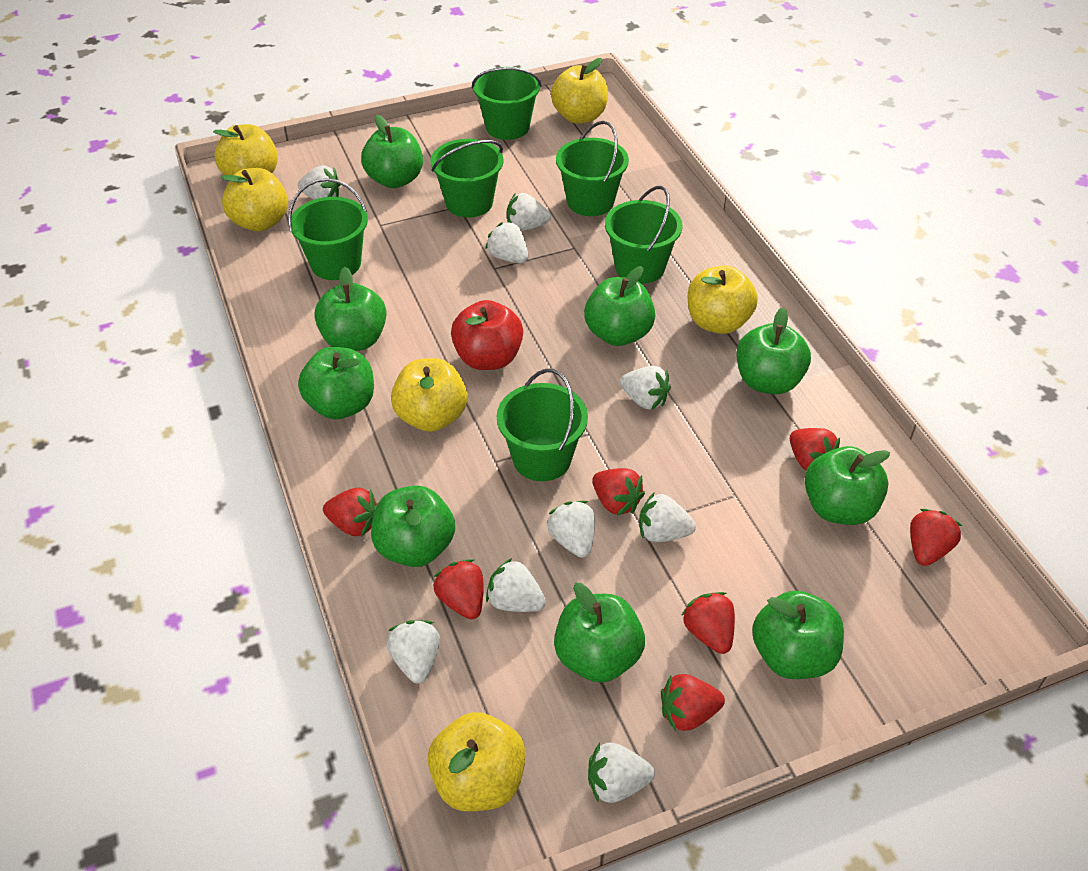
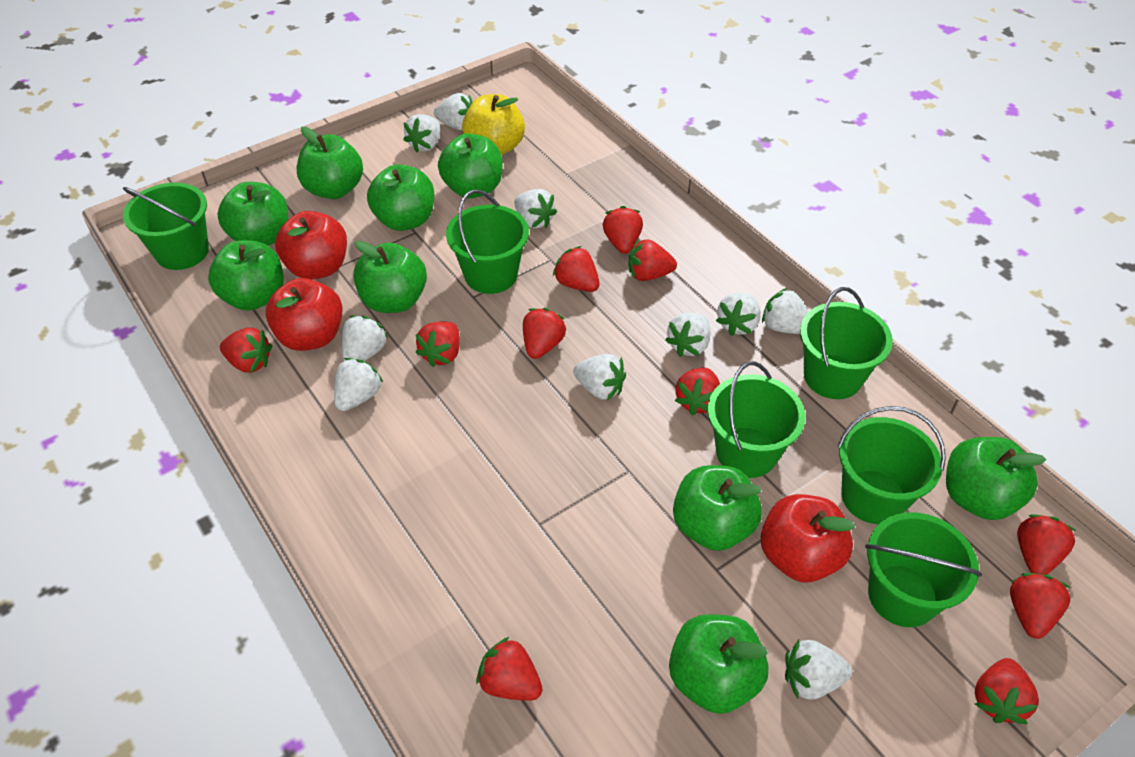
red apple: 1 -> 3
red strawberry: 7 -> 11
white strawberry: 9 -> 10
yellow apple: 6 -> 1

